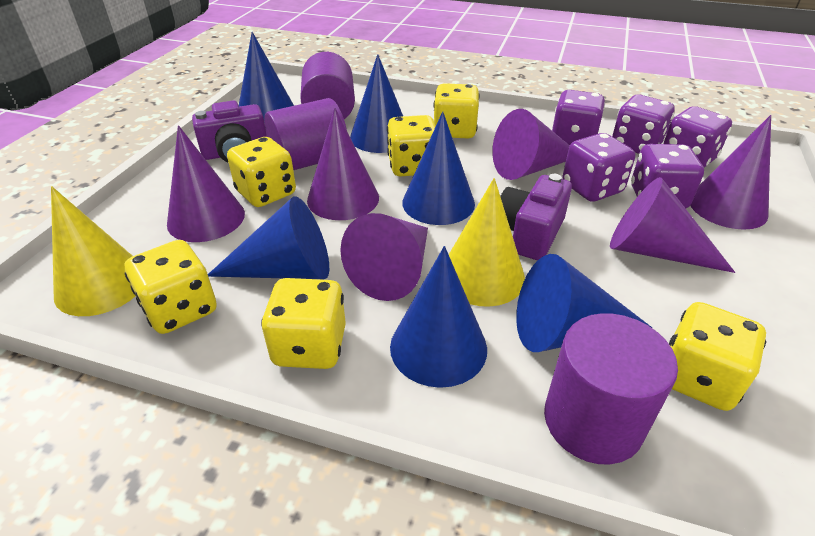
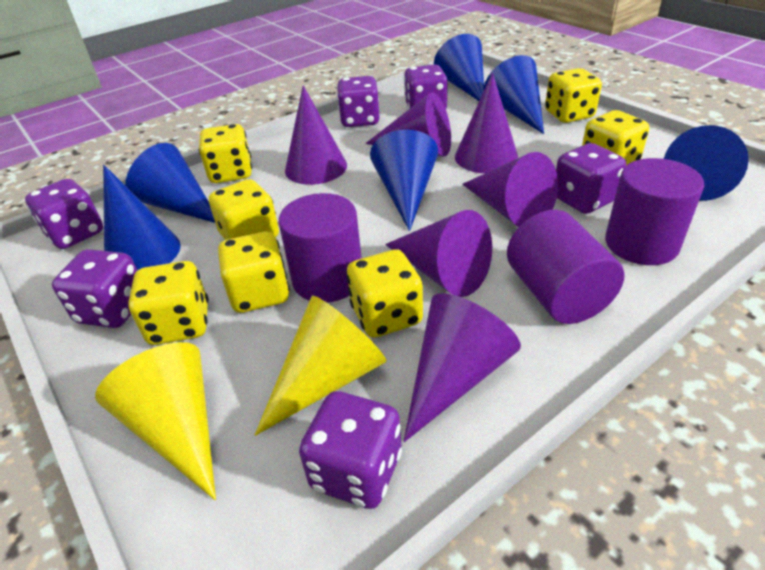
purple camera: 2 -> 0
purple dice: 5 -> 6
yellow dice: 6 -> 7

